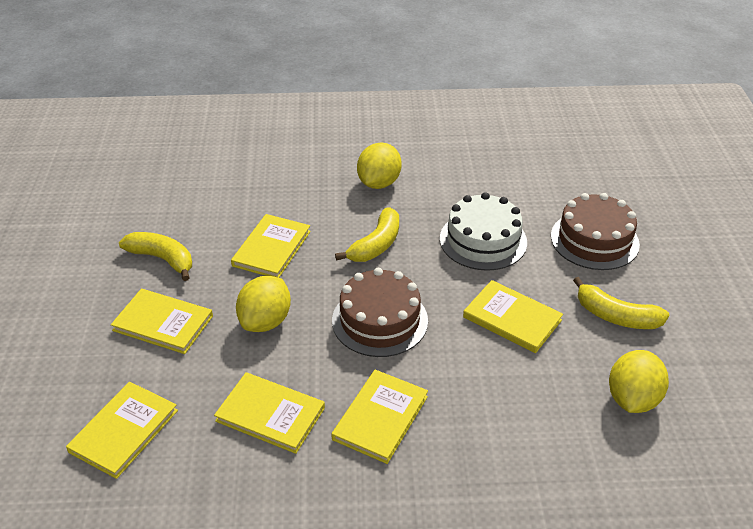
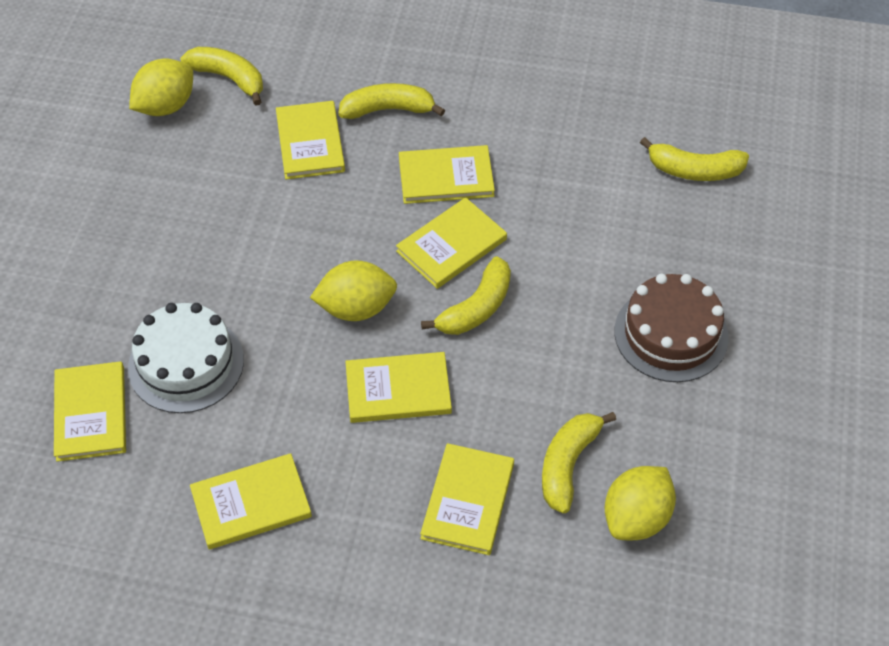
brown cake: 2 -> 1
yellow banana: 3 -> 5
yellow book: 6 -> 7

